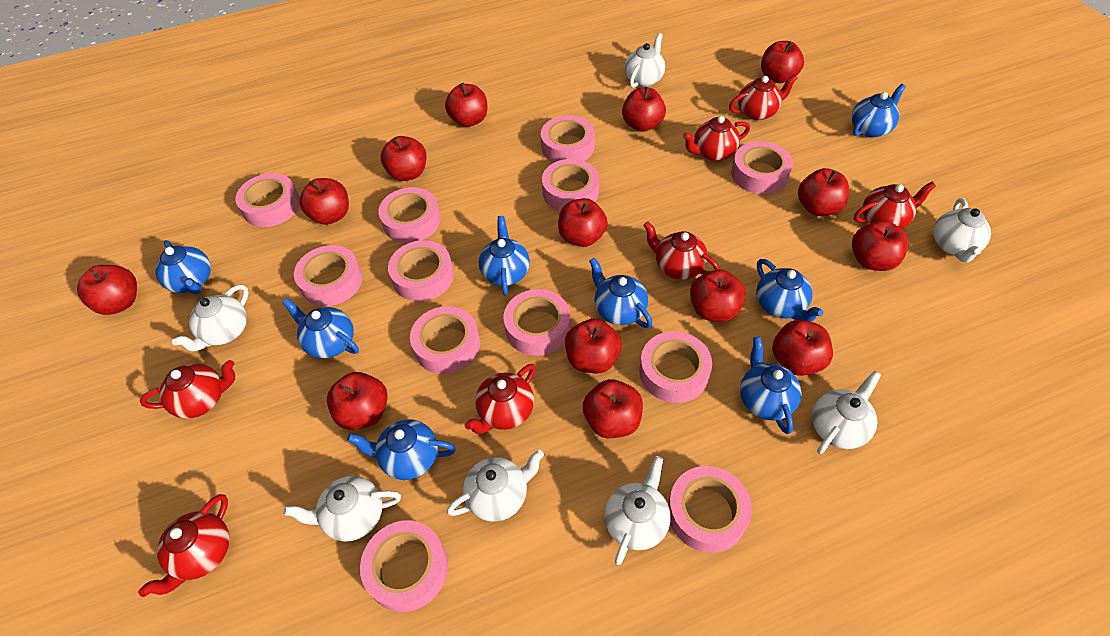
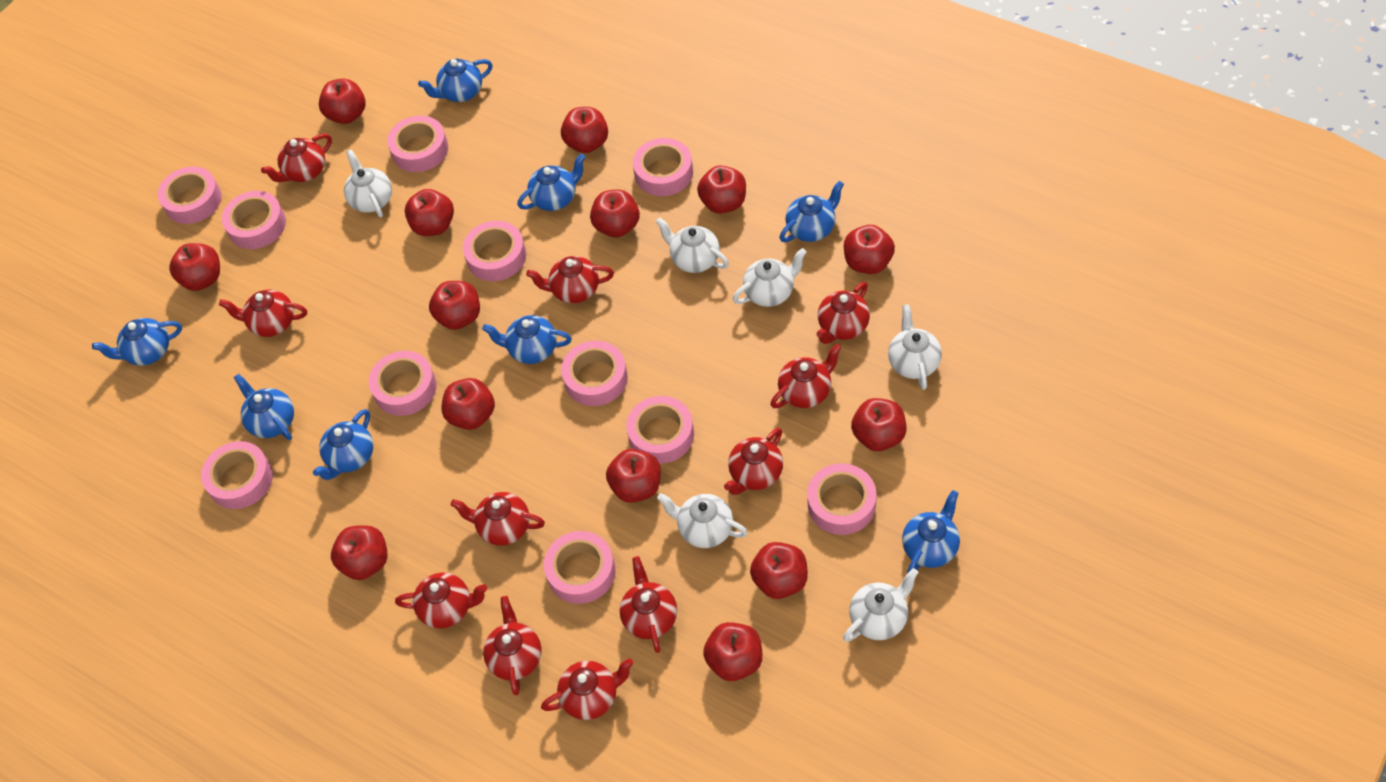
pink tape: 12 -> 11
red teapot: 7 -> 11
white teapot: 7 -> 6

